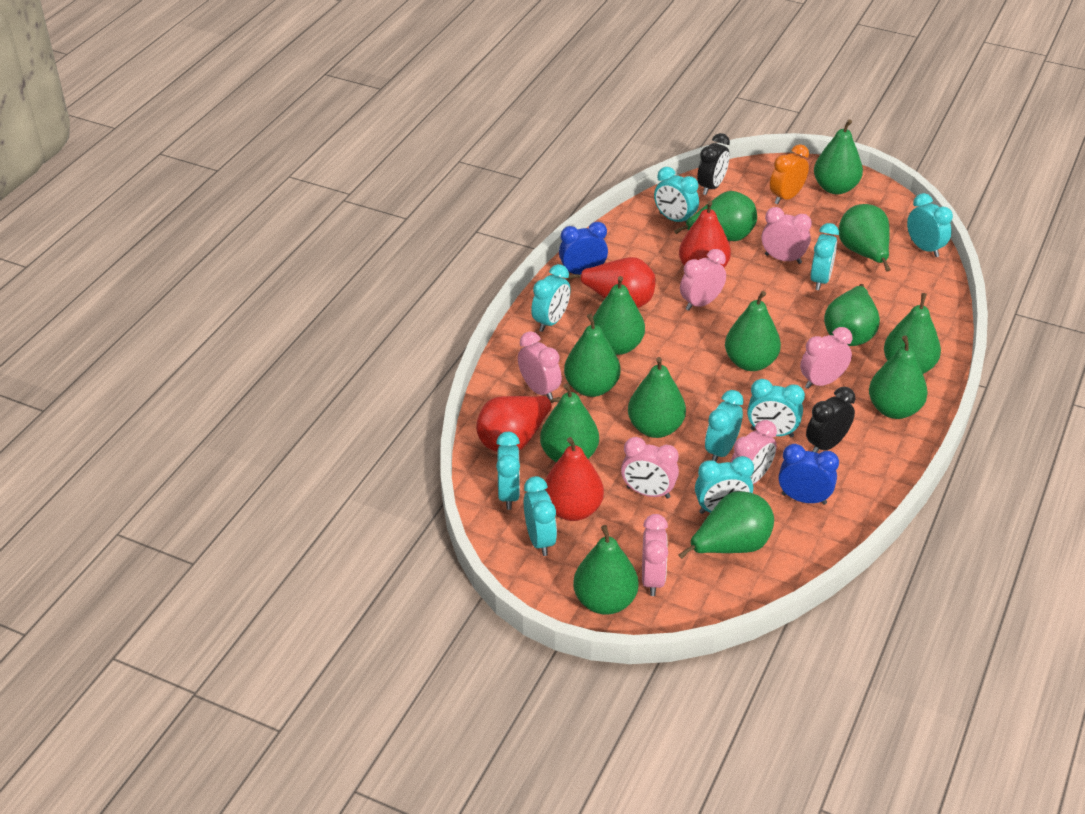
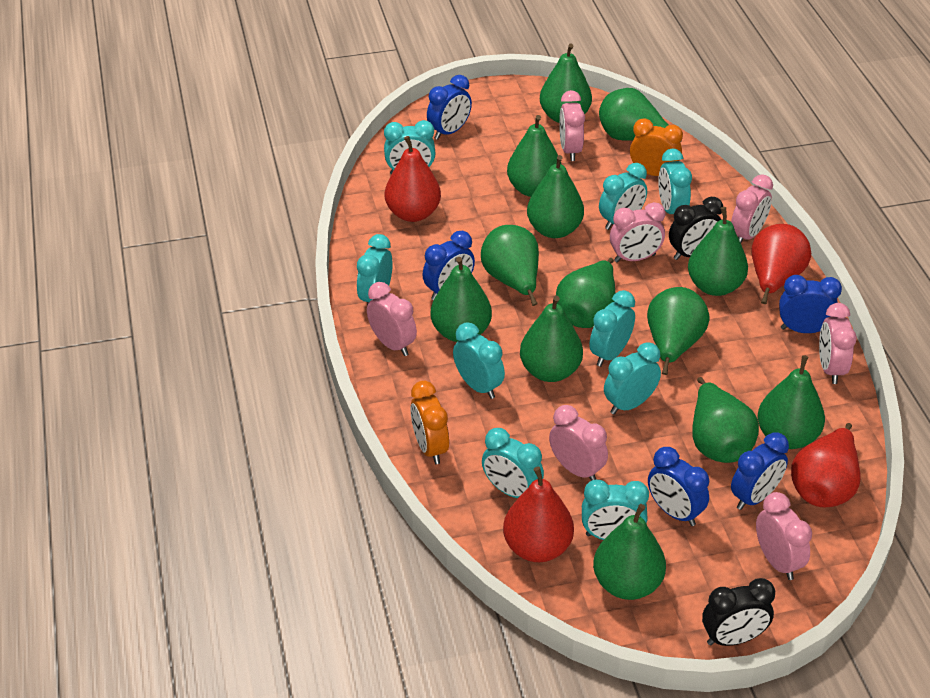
blue clock: 2 -> 5
orange clock: 1 -> 2

